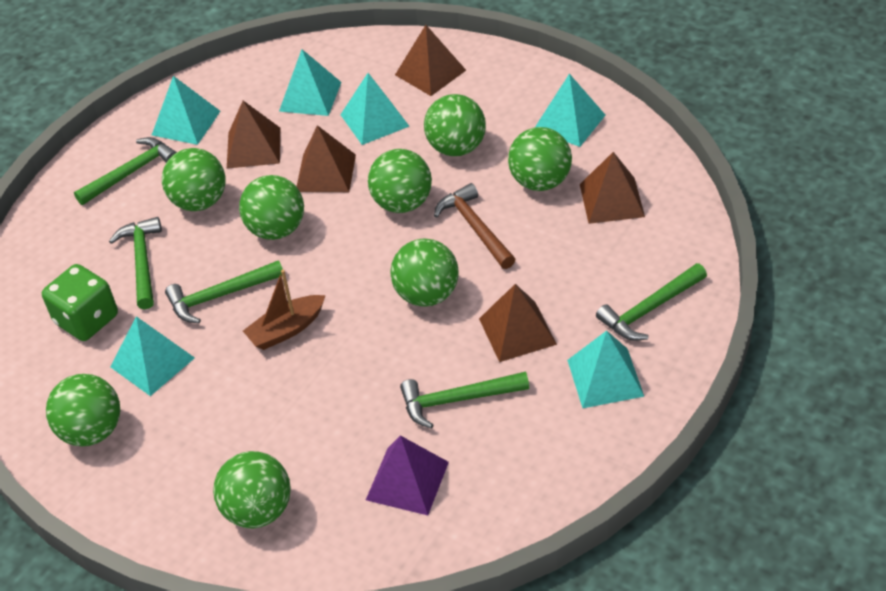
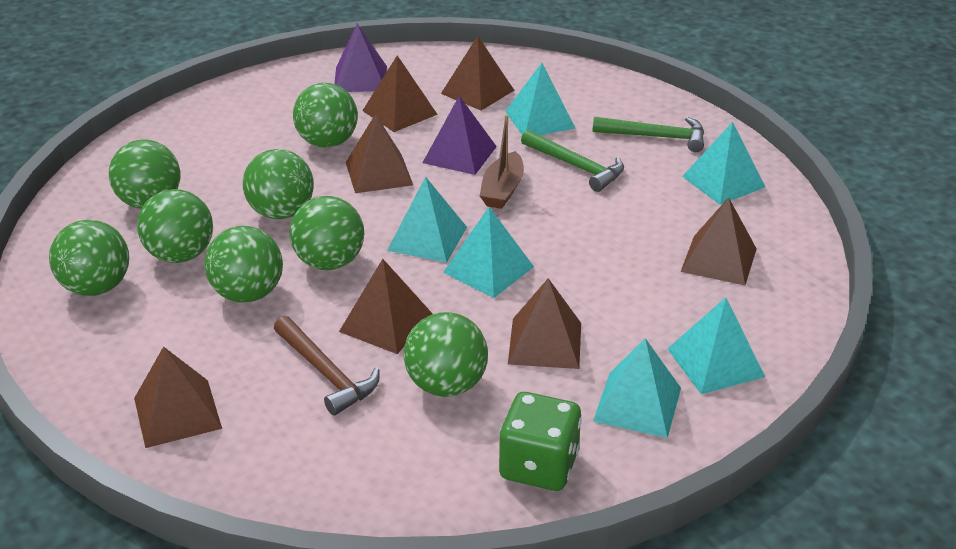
brown pyramid: 5 -> 7
green hammer: 5 -> 2
purple pyramid: 1 -> 2

